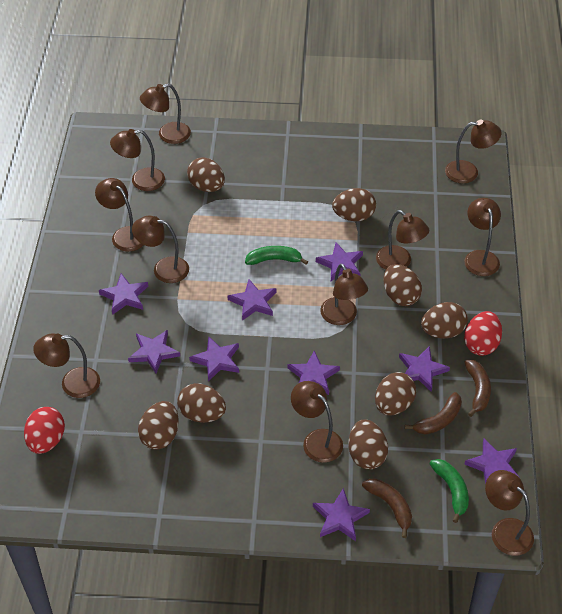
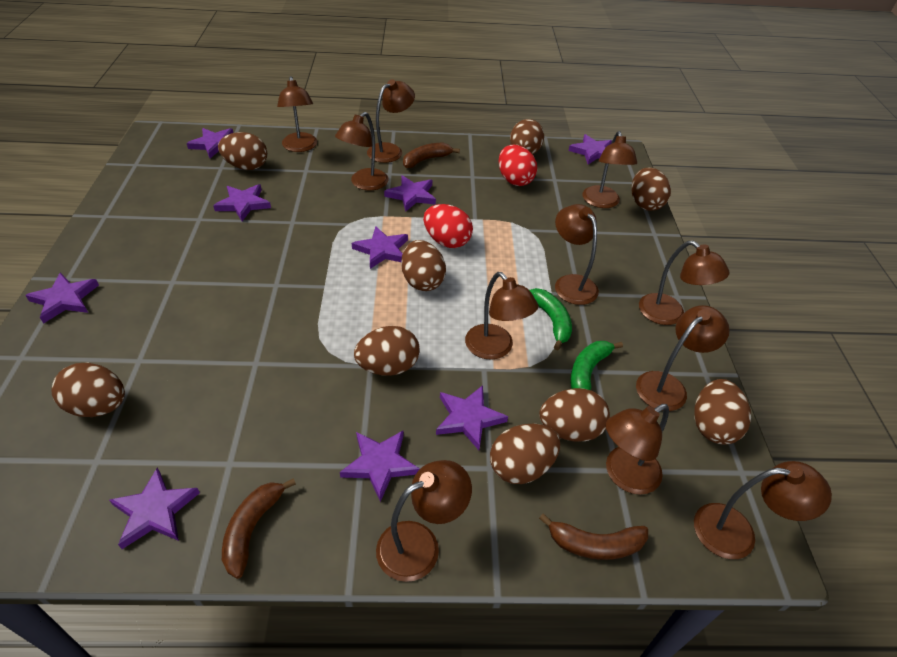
brown egg: 8 -> 9

